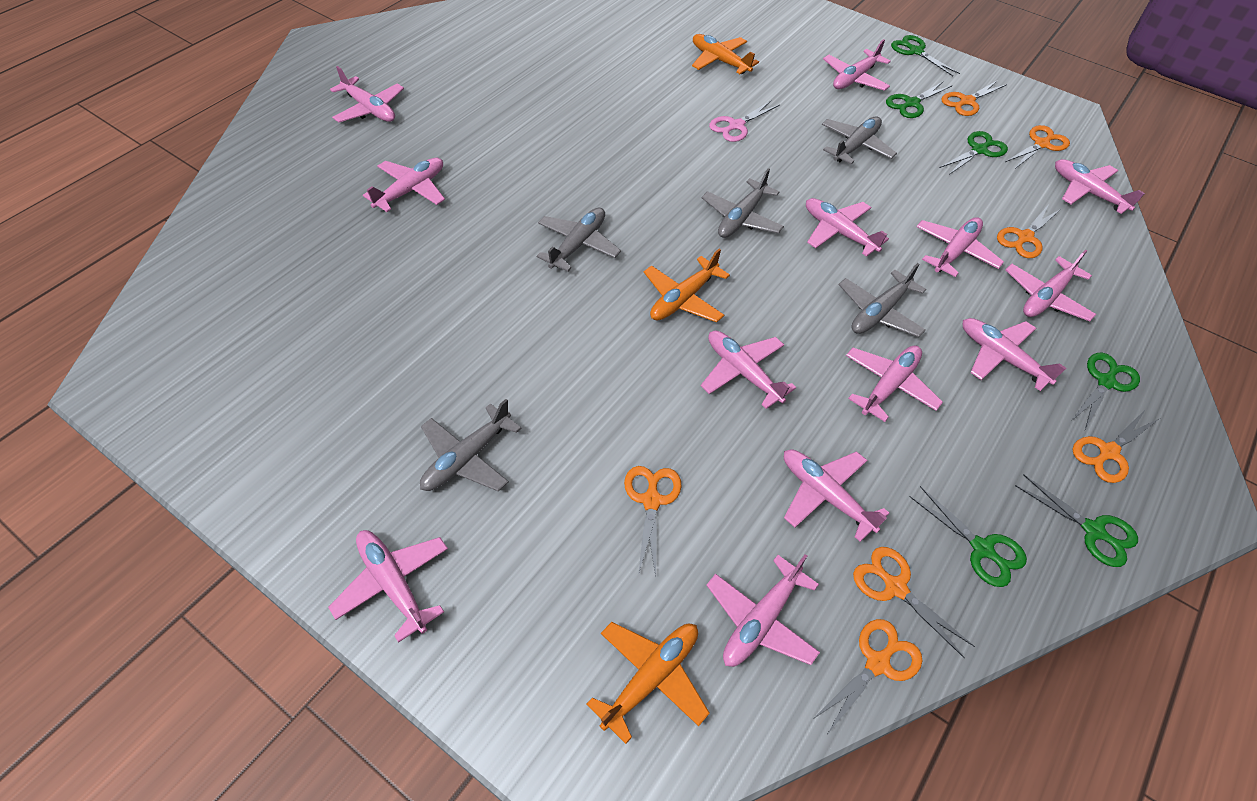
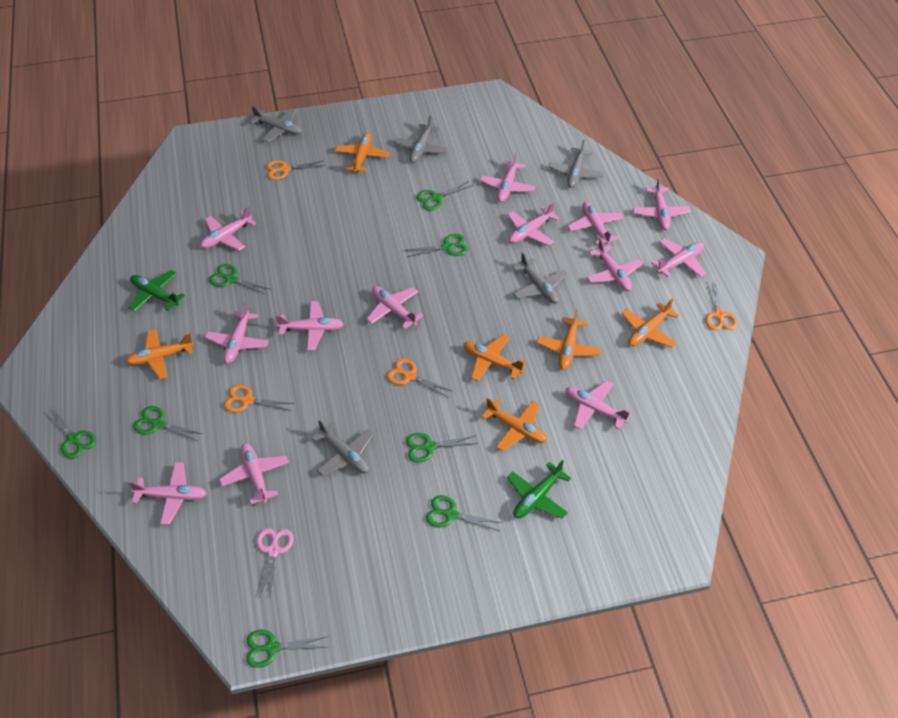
green plane: 0 -> 2
green scissors: 6 -> 8
orange plane: 3 -> 6
orange scissors: 7 -> 4

